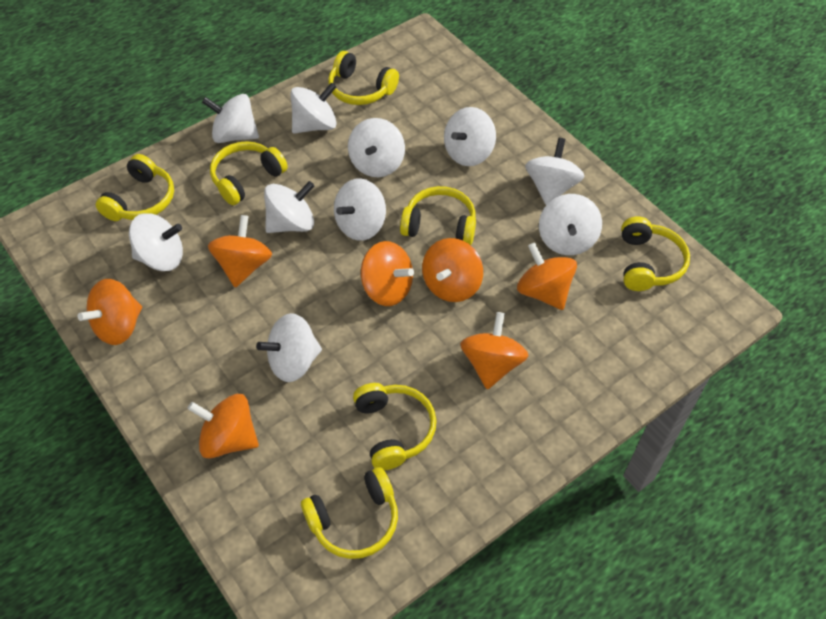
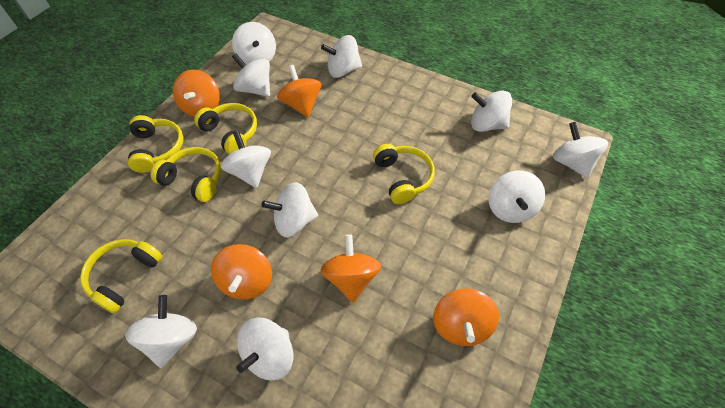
orange spinning top: 7 -> 5
yellow headphones: 7 -> 5

